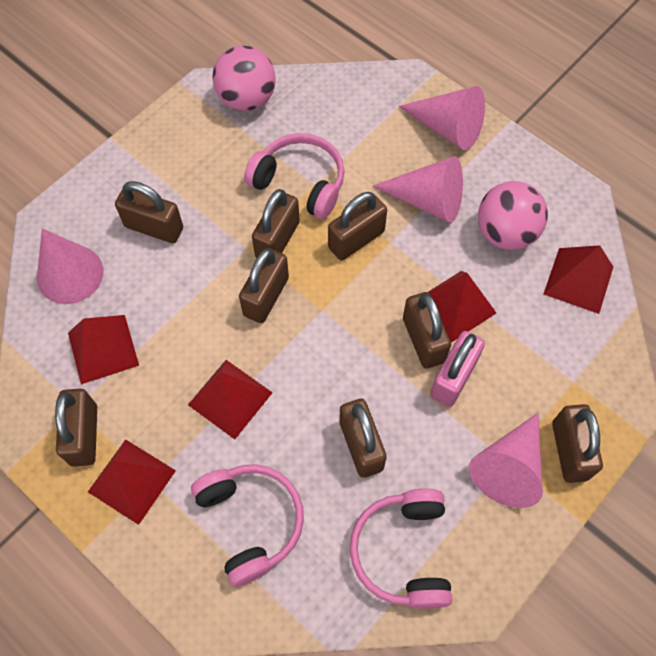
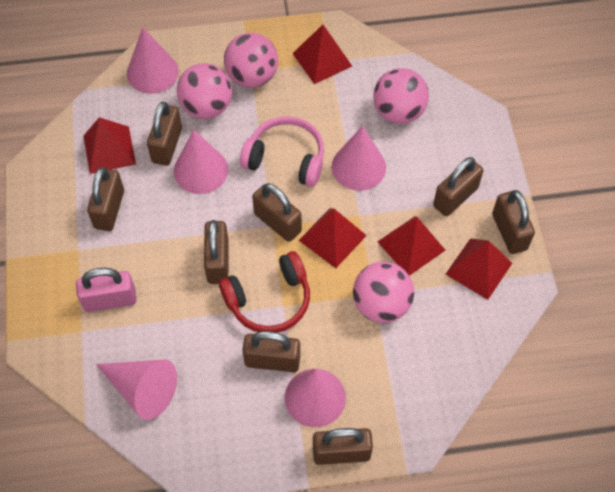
pink ball: 2 -> 4
pink cone: 4 -> 5
pink headphones: 3 -> 1
red headphones: 0 -> 1

